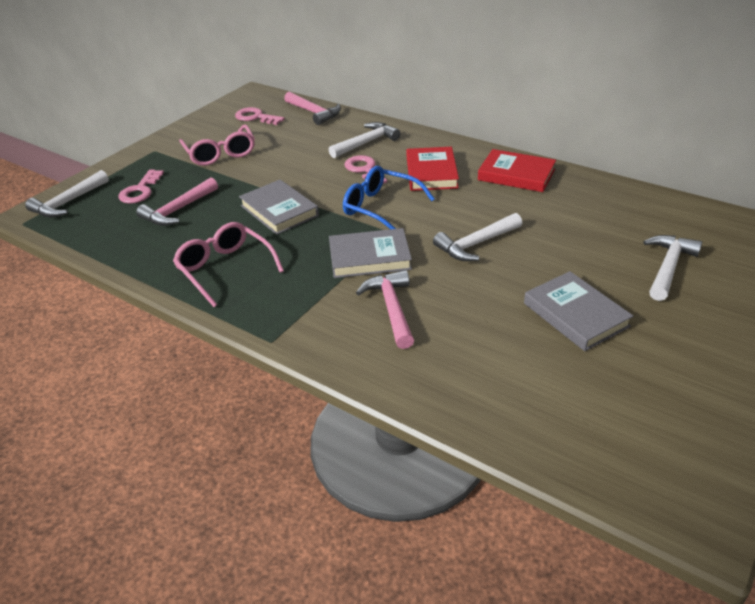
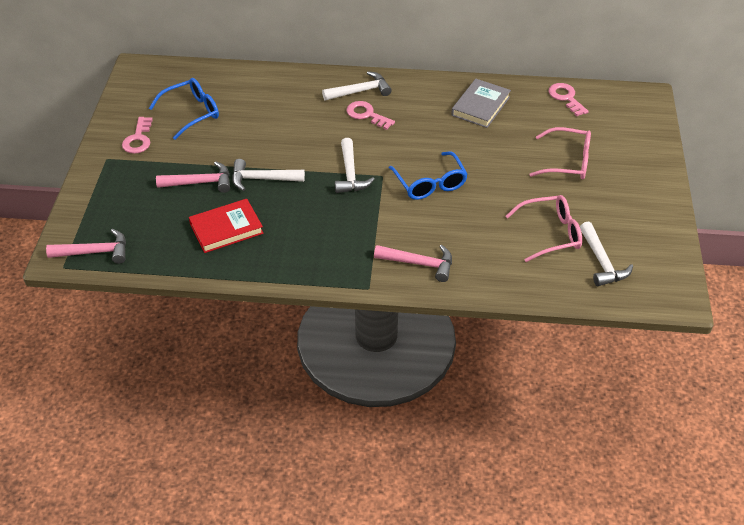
blue glasses: 1 -> 2
grey book: 3 -> 1
red book: 2 -> 1

